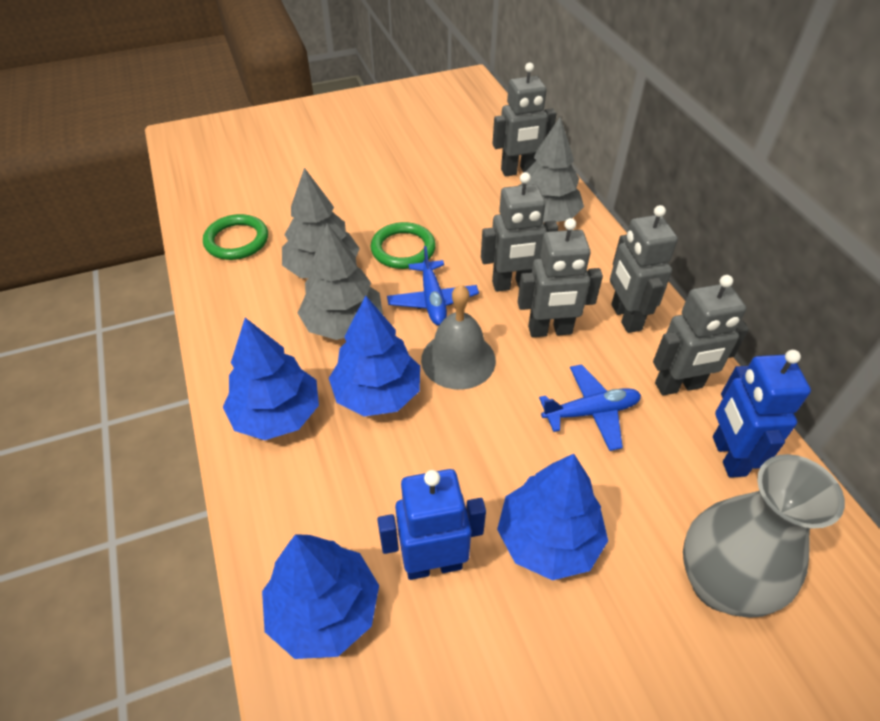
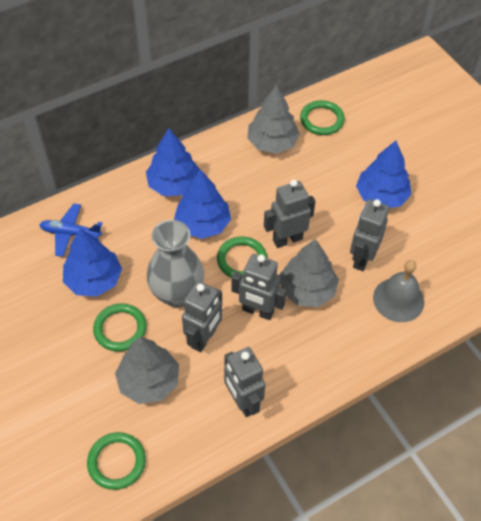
blue plane: 2 -> 1
blue robot: 2 -> 0
green ring: 2 -> 4

